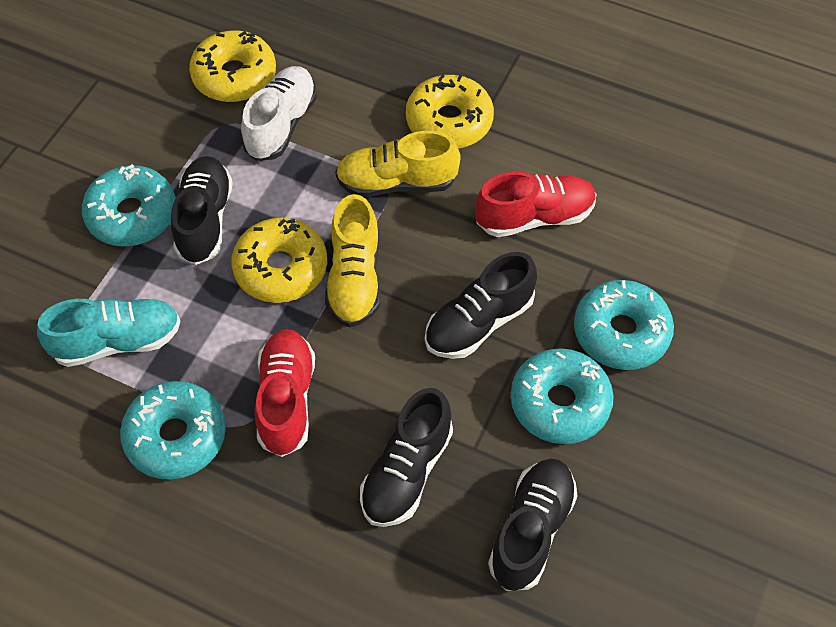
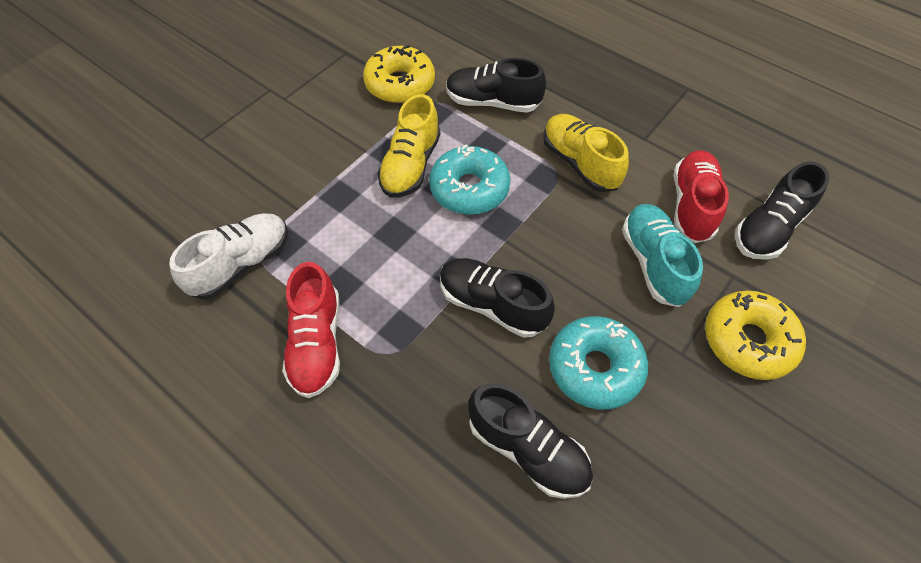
turquoise donut: 4 -> 2
yellow donut: 3 -> 2

